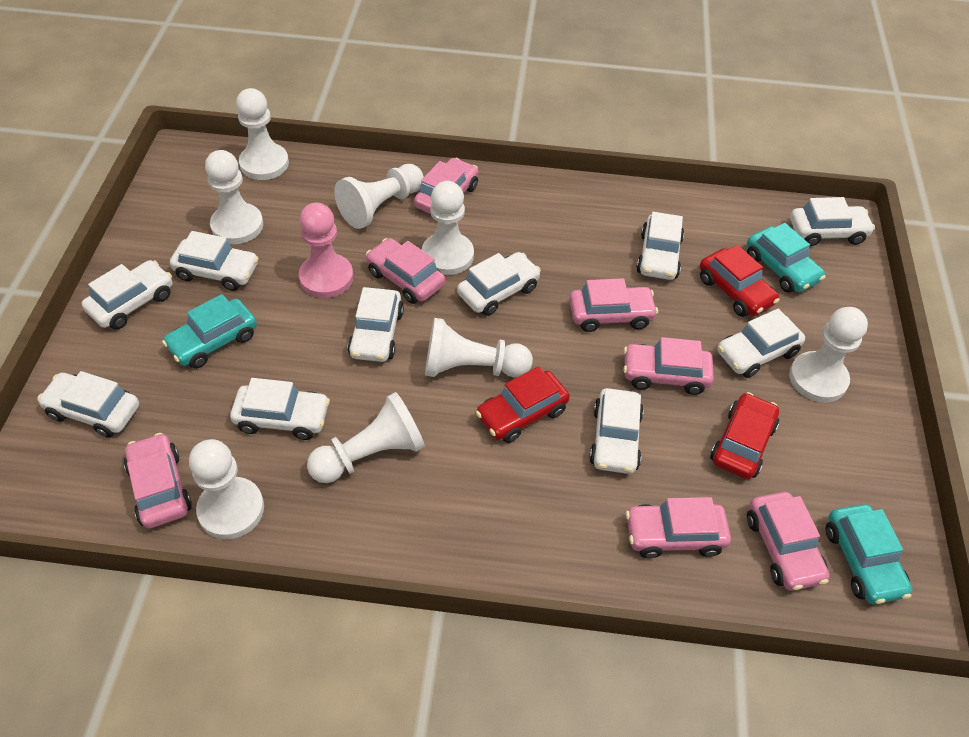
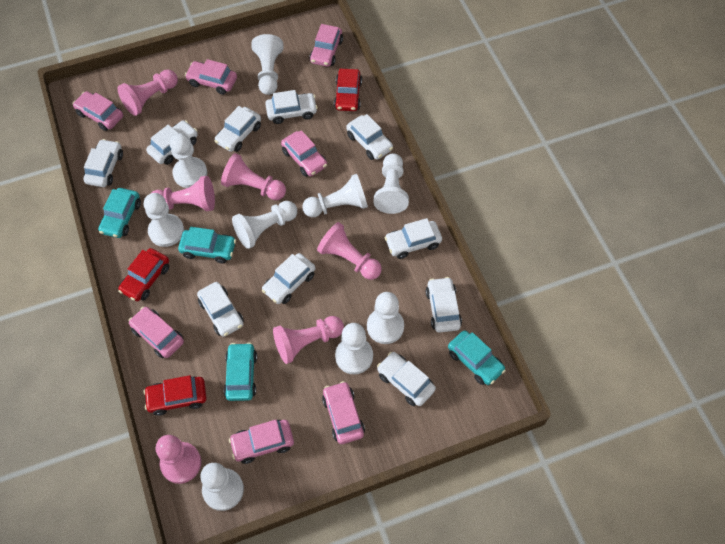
pink pawn: 1 -> 6
turquoise car: 3 -> 4
white pawn: 8 -> 9

